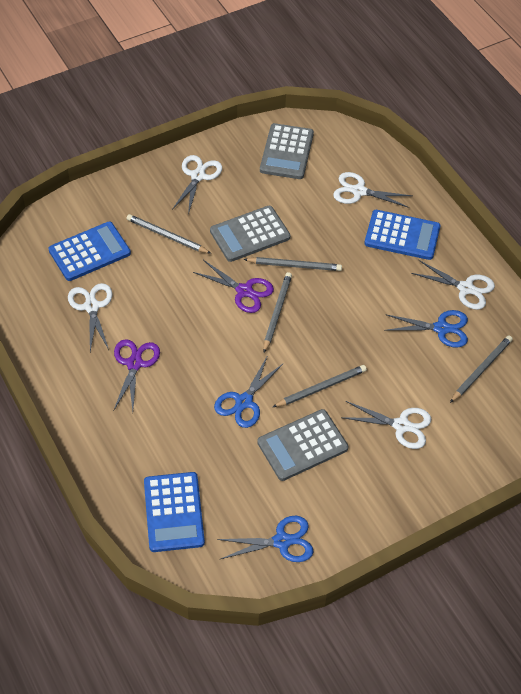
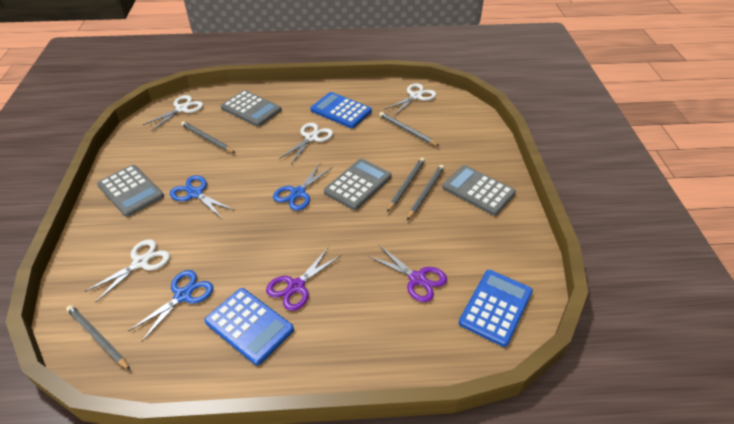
grey calculator: 3 -> 4
white scissors: 5 -> 4

